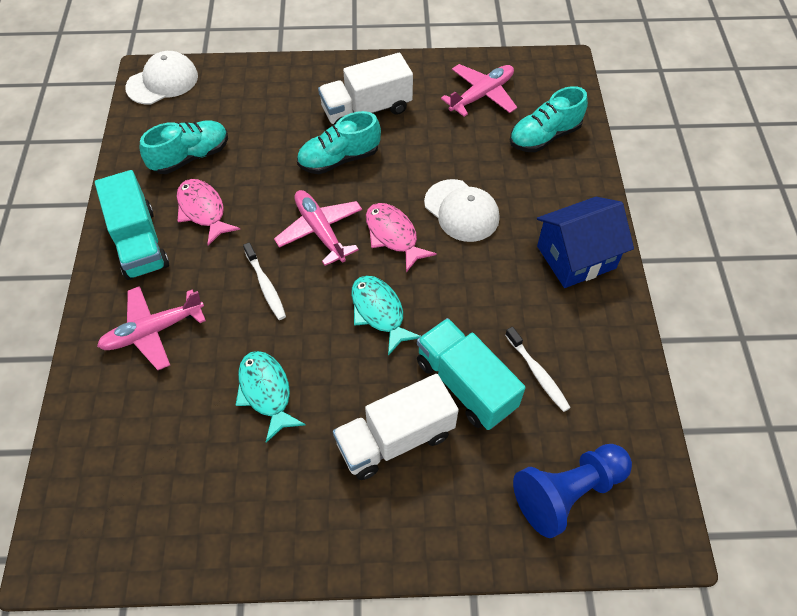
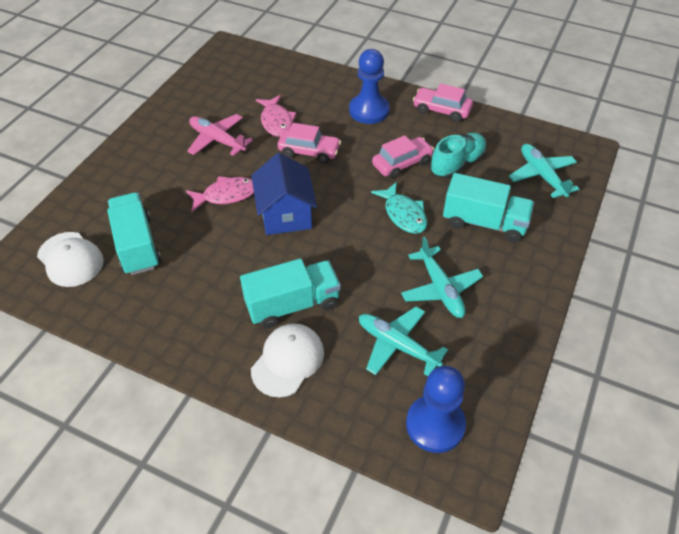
blue pawn: 1 -> 2
pink car: 0 -> 3
pink plane: 3 -> 1
turquoise fish: 2 -> 1
turquoise plane: 0 -> 3
turquoise shoe: 3 -> 1
turquoise truck: 2 -> 3
white toothbrush: 2 -> 0
white truck: 2 -> 0

